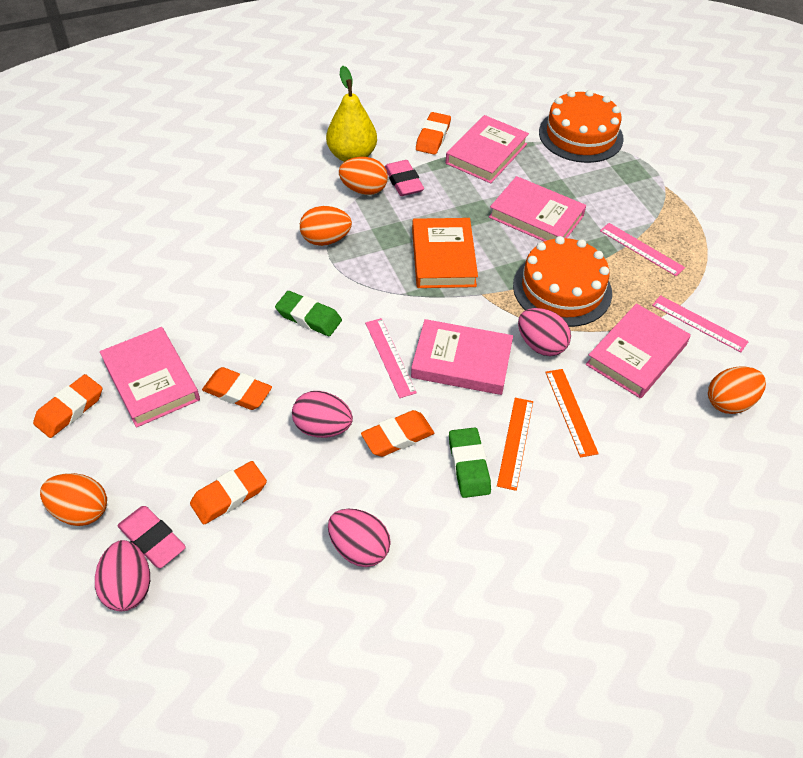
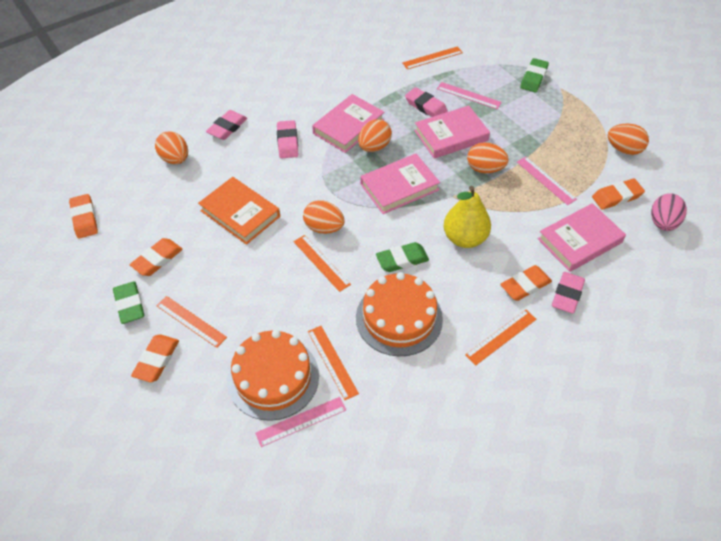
green eraser: 2 -> 3
orange egg: 4 -> 5
orange ruler: 2 -> 5
pink book: 5 -> 4
pink egg: 4 -> 1
pink eraser: 2 -> 4

